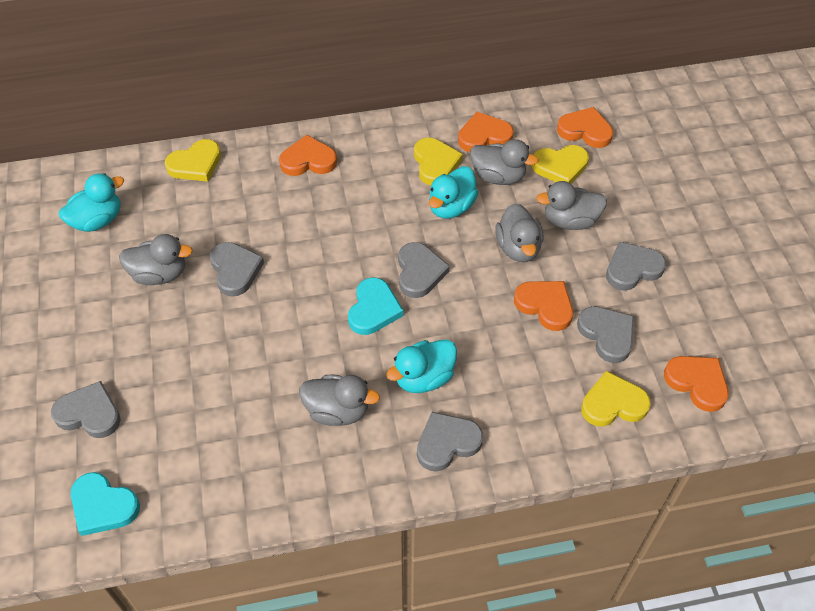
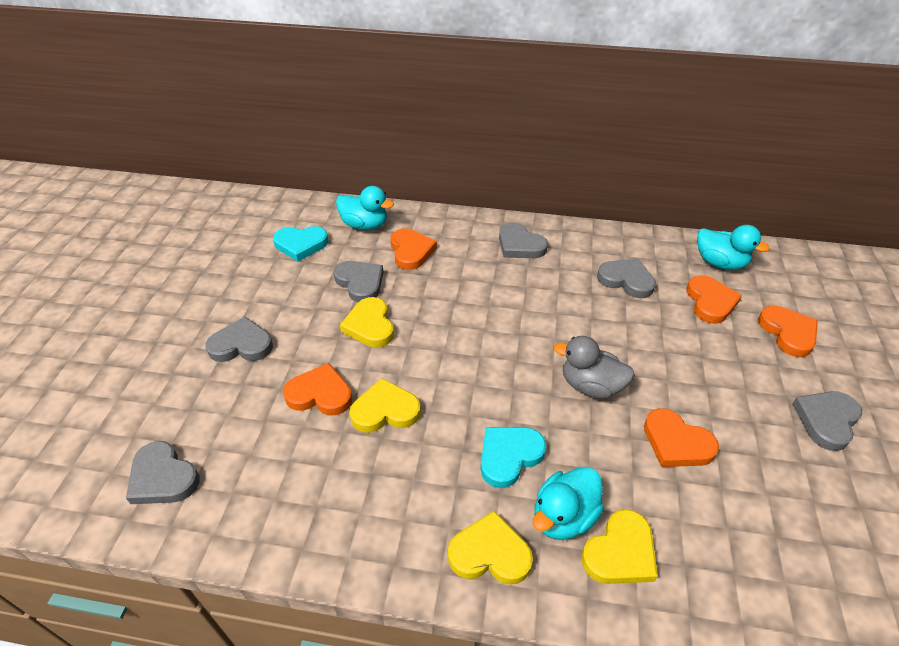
grey duck: 5 -> 1

